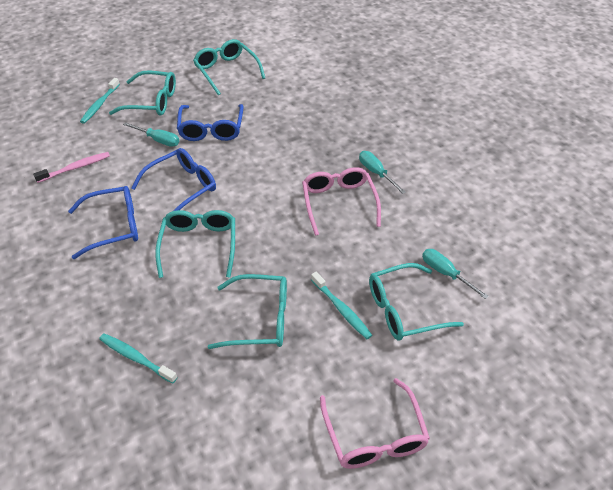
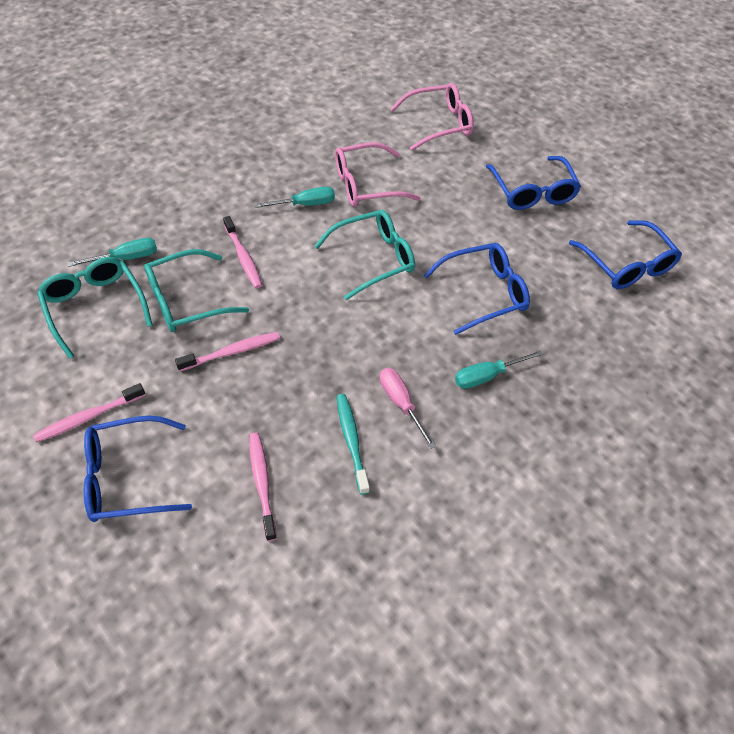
blue glasses: 3 -> 4
pink screwdriver: 0 -> 1
pink toothbrush: 1 -> 4
turquoise glasses: 5 -> 3
turquoise toothbrush: 3 -> 1

